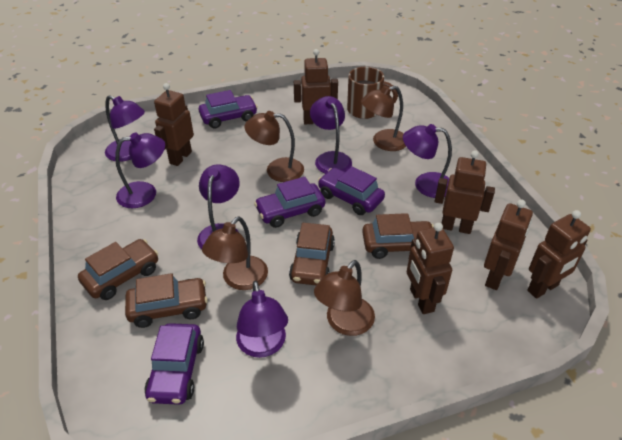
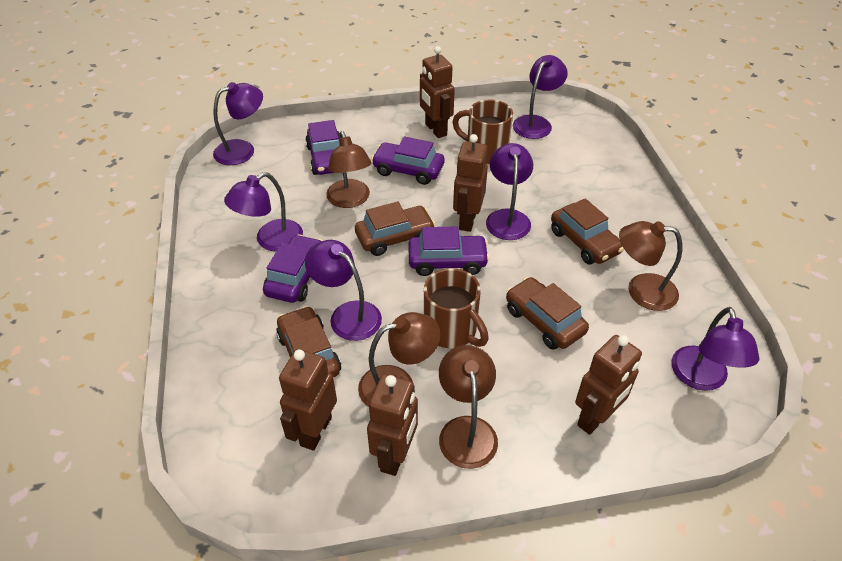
brown mug: 1 -> 2
brown robot: 6 -> 5

